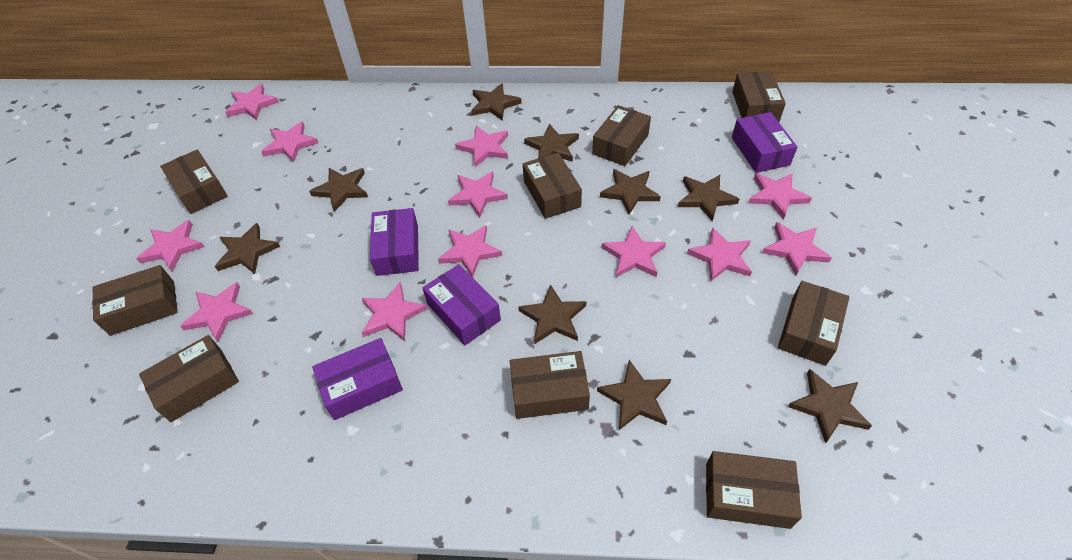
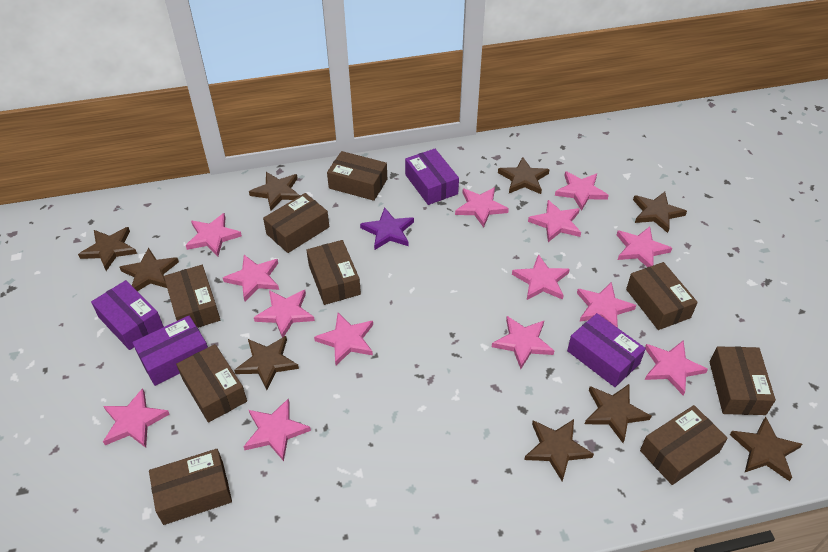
pink star: 12 -> 14
purple star: 0 -> 1

